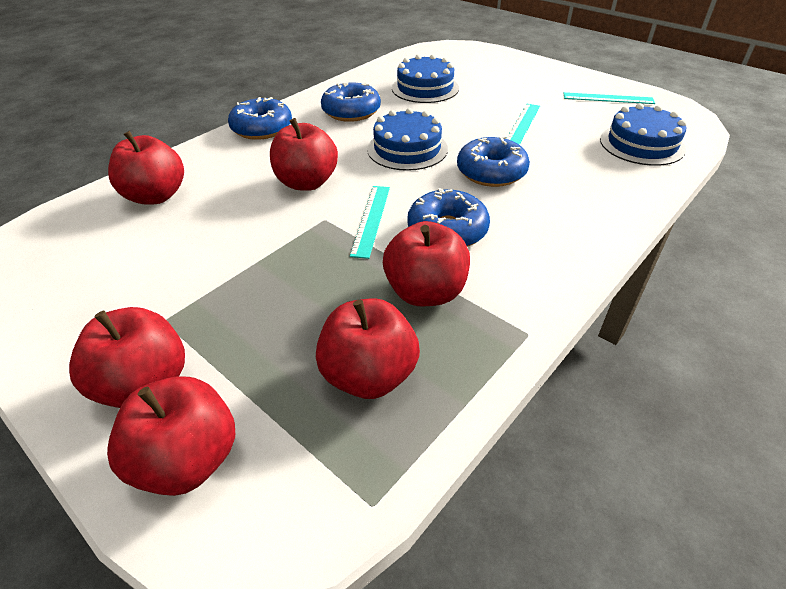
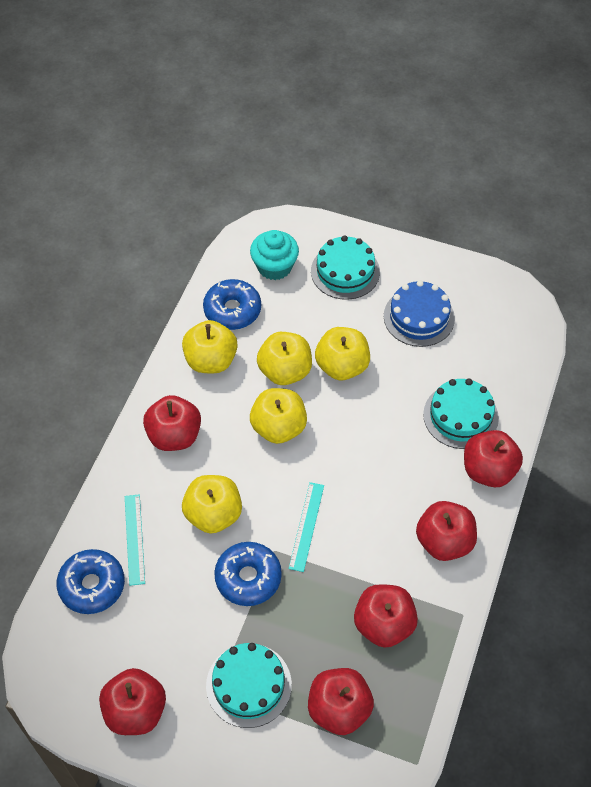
blue cake: 3 -> 1
blue donut: 4 -> 3
turquoise cake: 0 -> 3
turquoise cupcake: 0 -> 1
turquoise ruler: 3 -> 2
yellow apple: 0 -> 5

